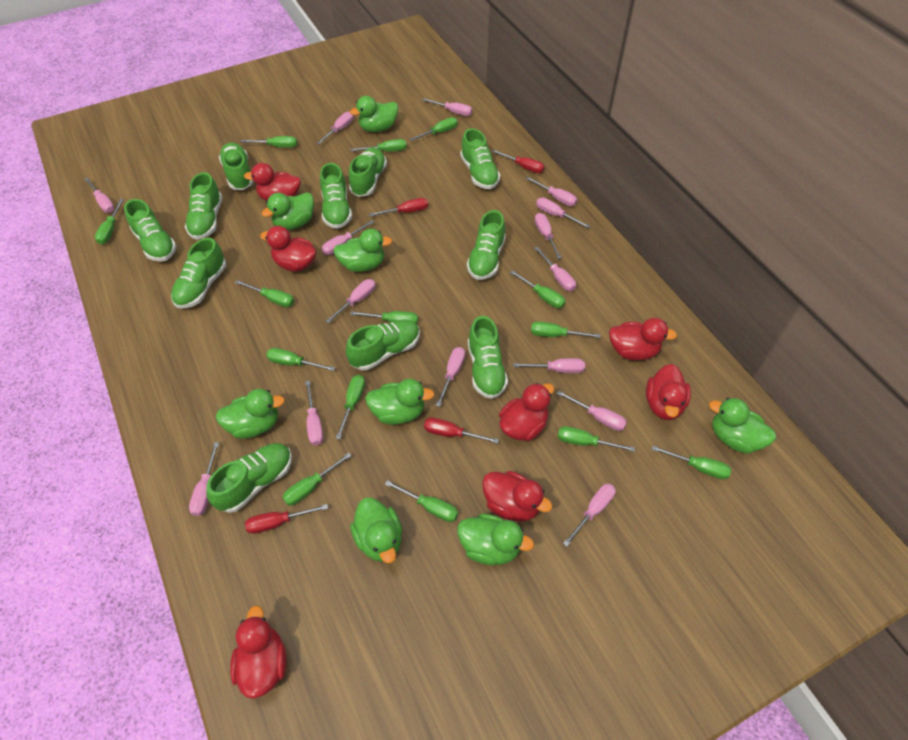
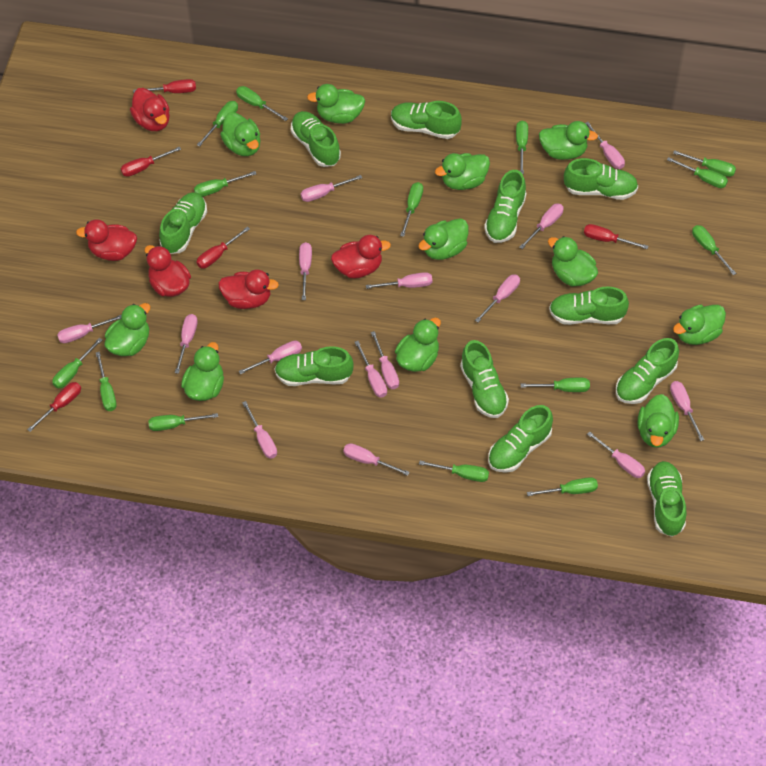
green duck: 8 -> 11
red duck: 7 -> 5
red screwdriver: 4 -> 5

